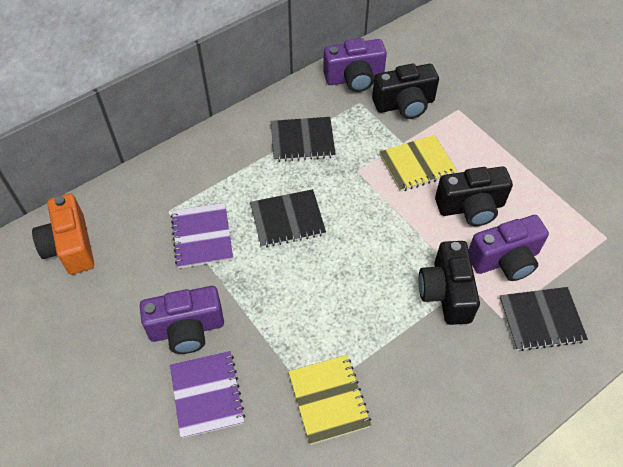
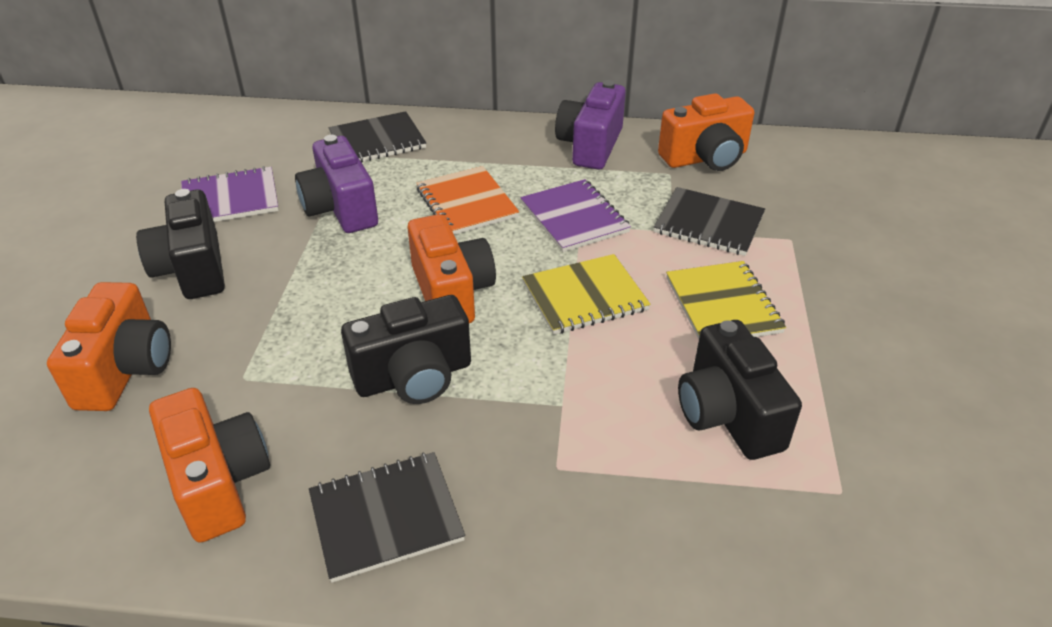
orange camera: 1 -> 4
orange notebook: 0 -> 1
purple camera: 3 -> 2

